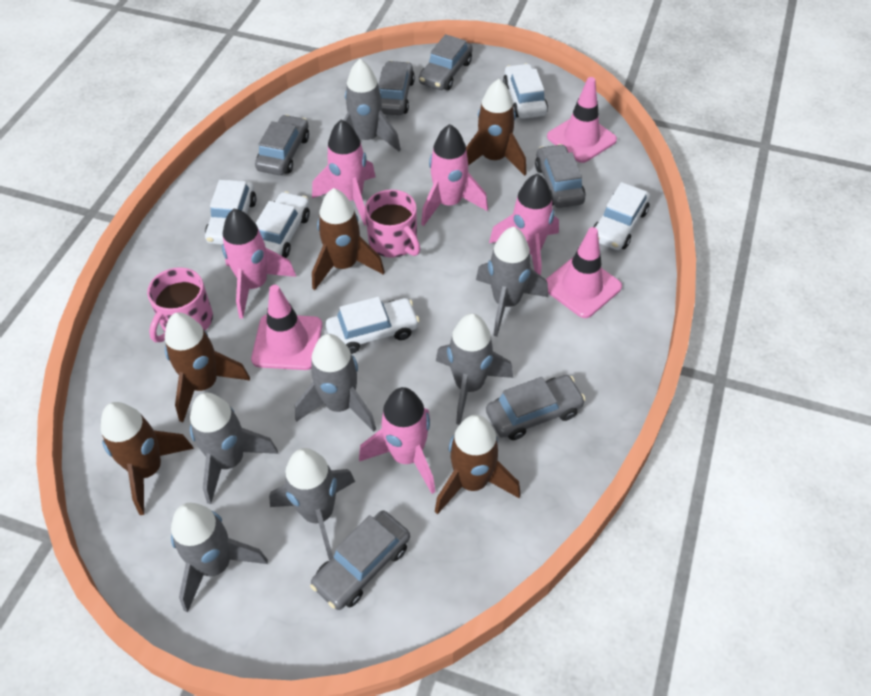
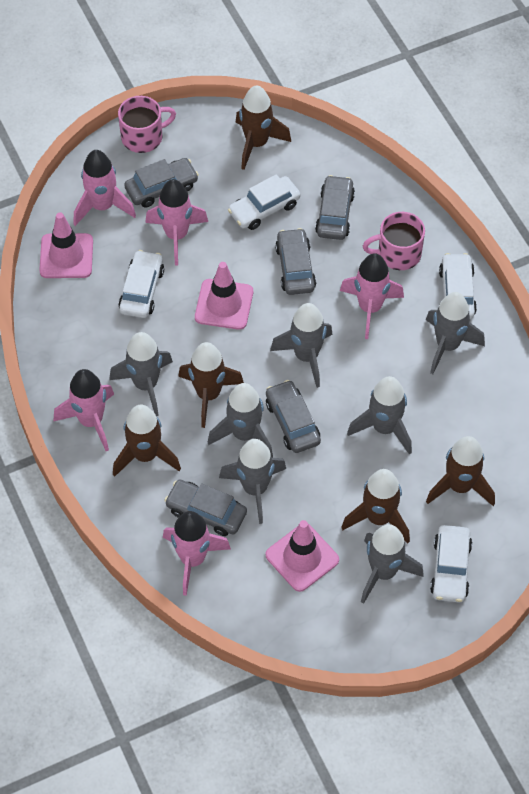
grey car: 6 -> 5
white car: 5 -> 4

